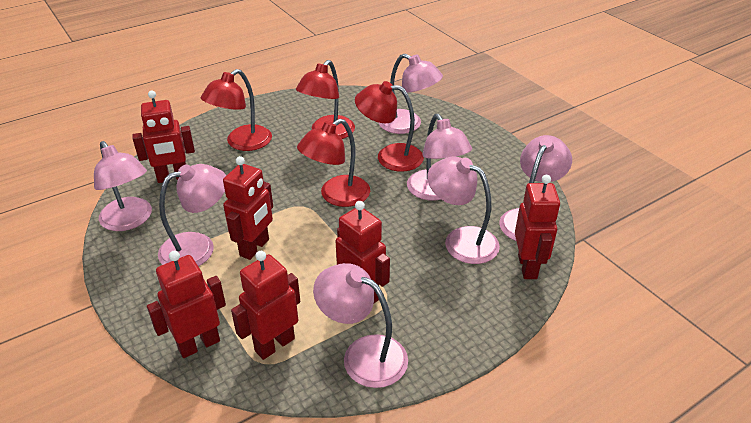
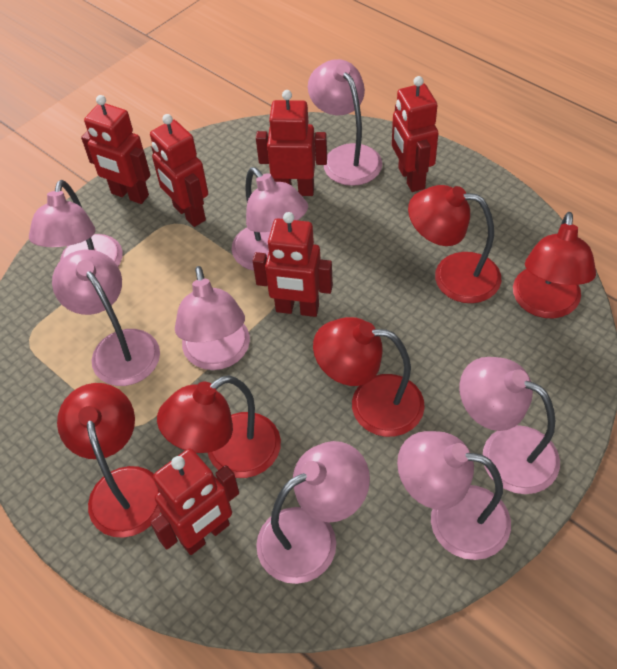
pink lamp: 7 -> 8
red lamp: 4 -> 5

